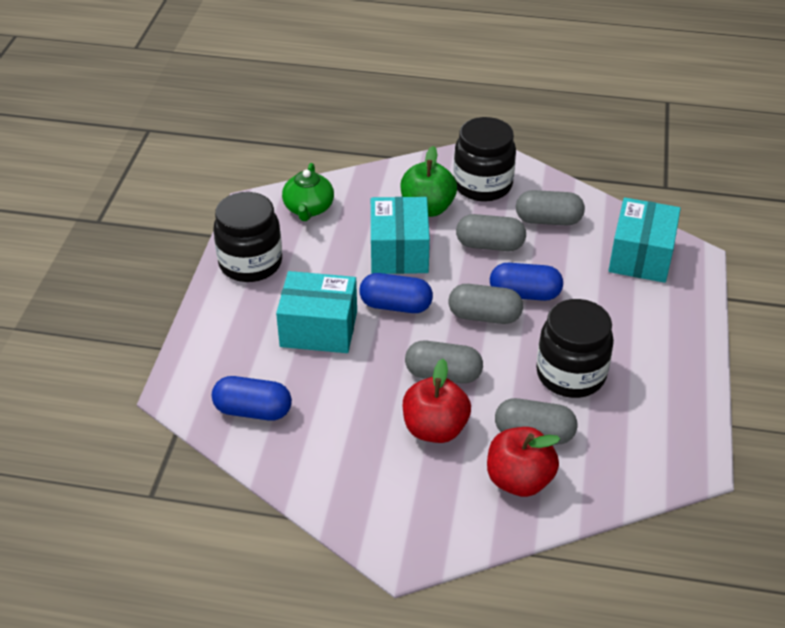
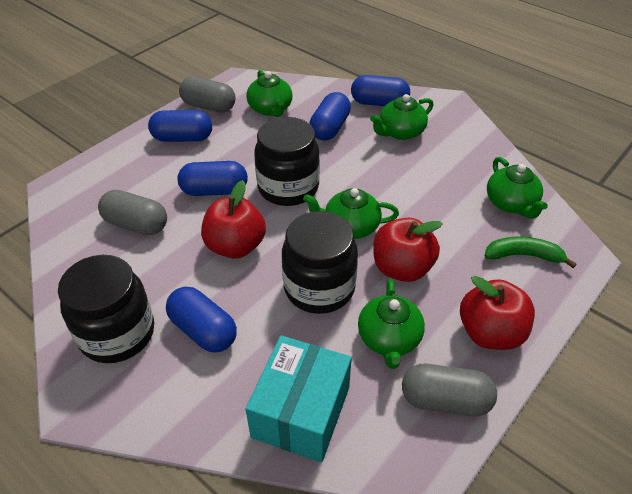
blue capsule: 3 -> 5
green apple: 1 -> 0
green banana: 0 -> 1
green teapot: 1 -> 5
grey capsule: 5 -> 3
red apple: 2 -> 3
turquoise box: 3 -> 1

